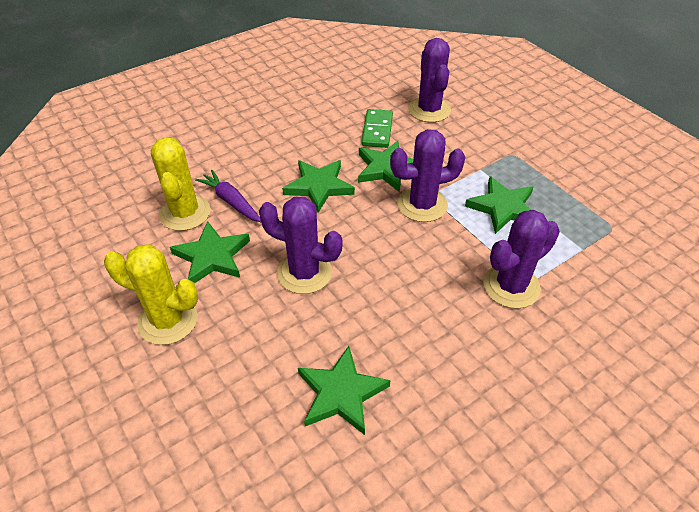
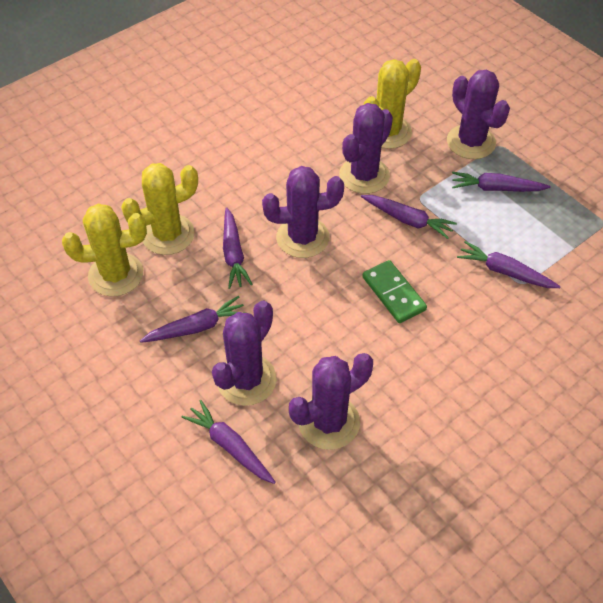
green star: 5 -> 0
purple cactus: 4 -> 5
purple carrot: 1 -> 6
yellow cactus: 2 -> 3

